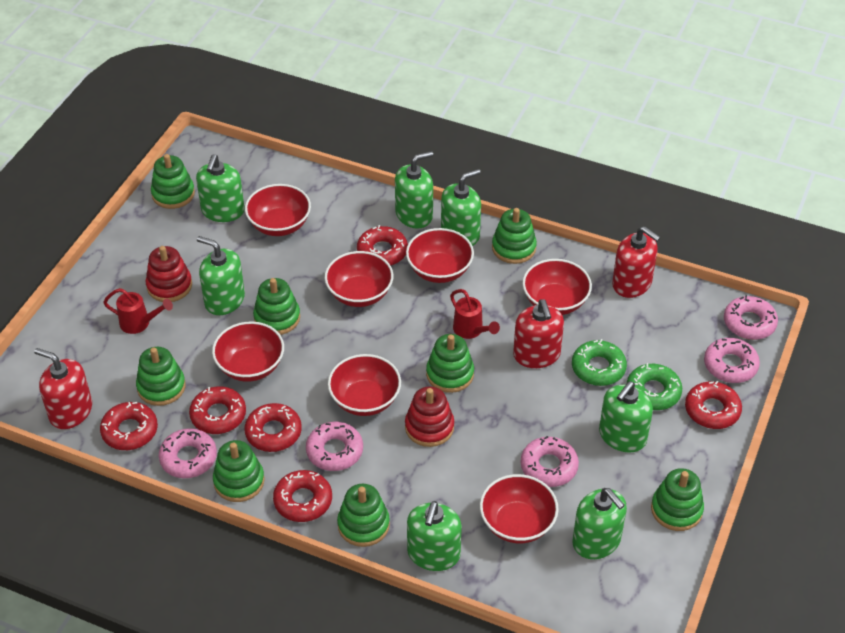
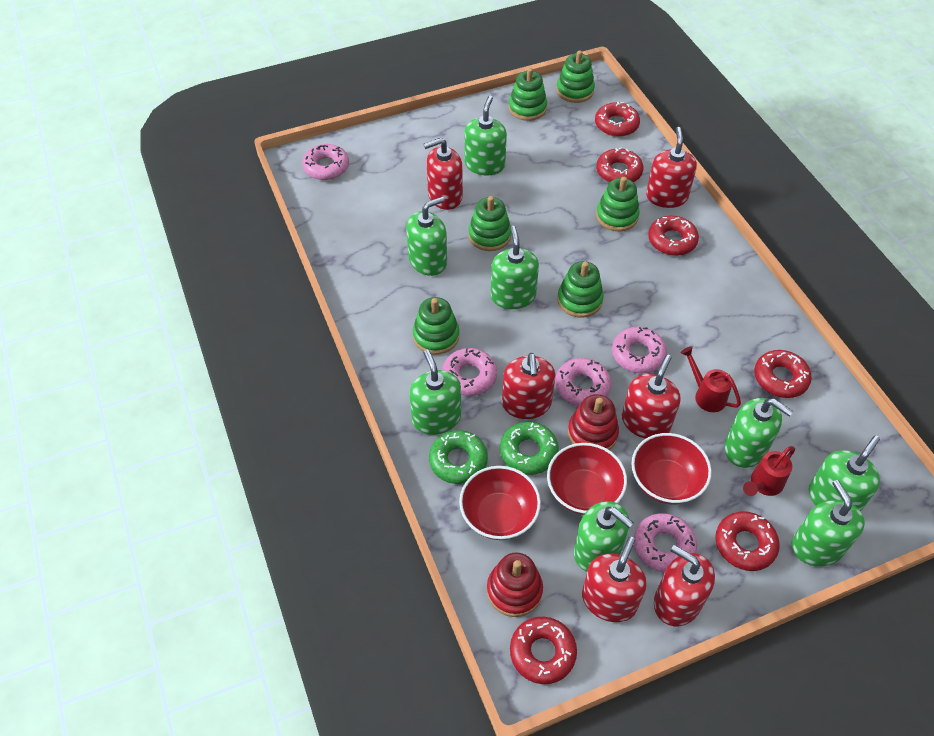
green soap dispenser: 7 -> 8
green stacking toy: 8 -> 6
red bowl: 7 -> 3
red soap dispenser: 3 -> 6

